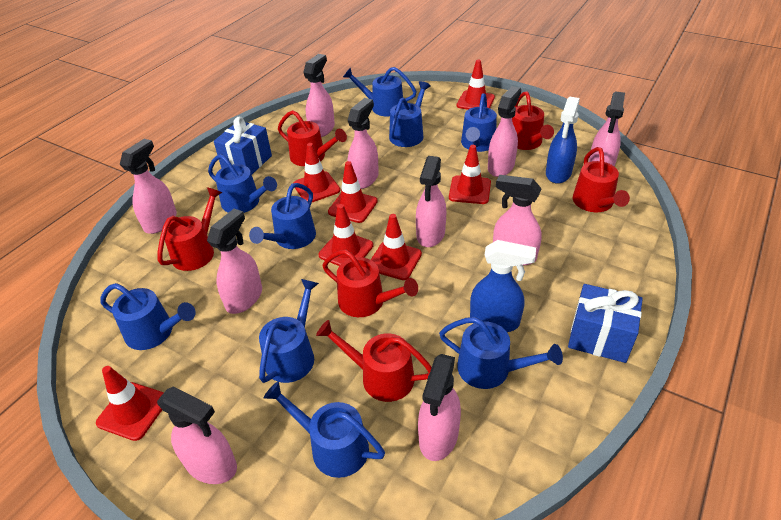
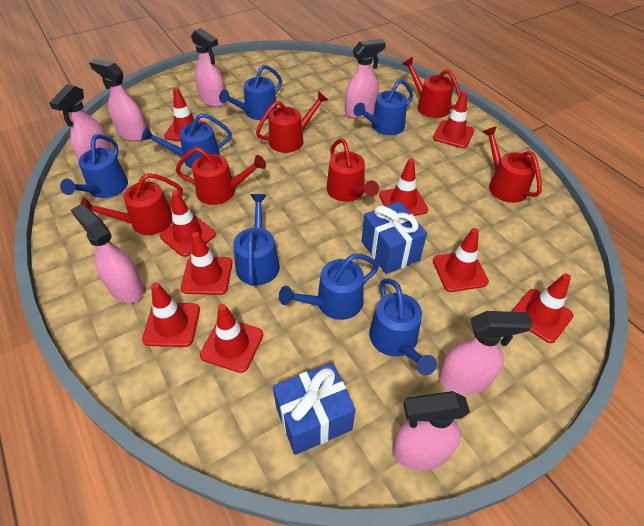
blue spray bottle: 2 -> 0
blue watering can: 9 -> 7
pink spray bottle: 10 -> 7
red traffic cone: 7 -> 9

